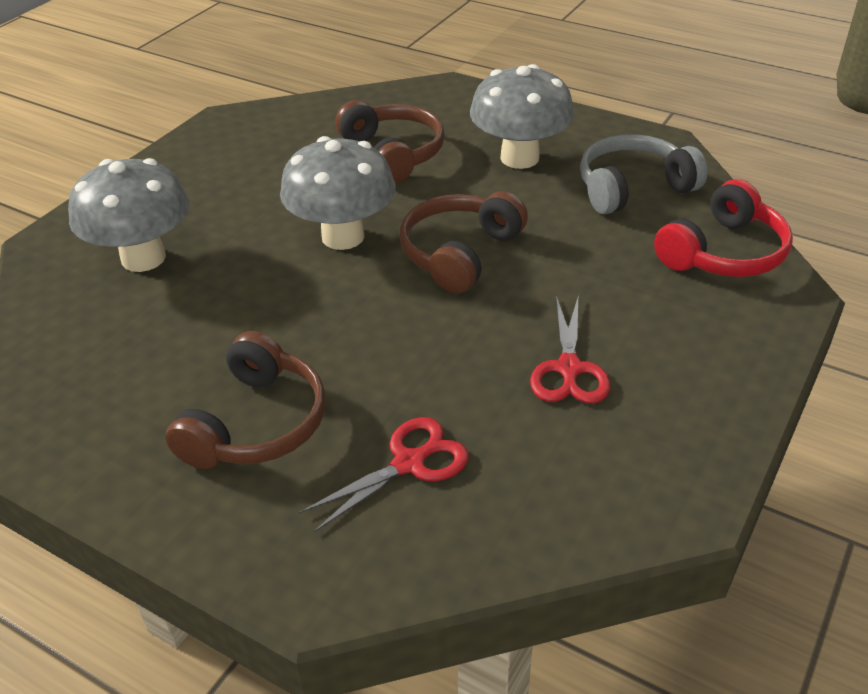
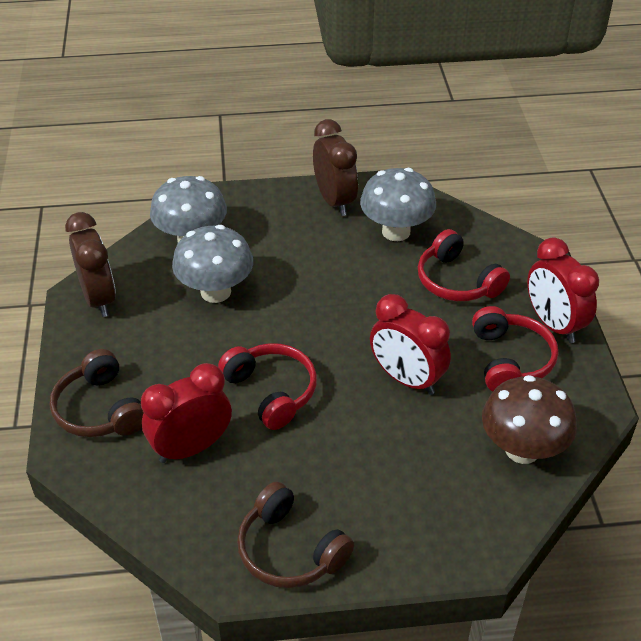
brown clock: 0 -> 2
brown headphones: 3 -> 2
brown mushroom: 0 -> 1
grey headphones: 1 -> 0
red clock: 0 -> 3
red headphones: 1 -> 3
red scissors: 2 -> 0

